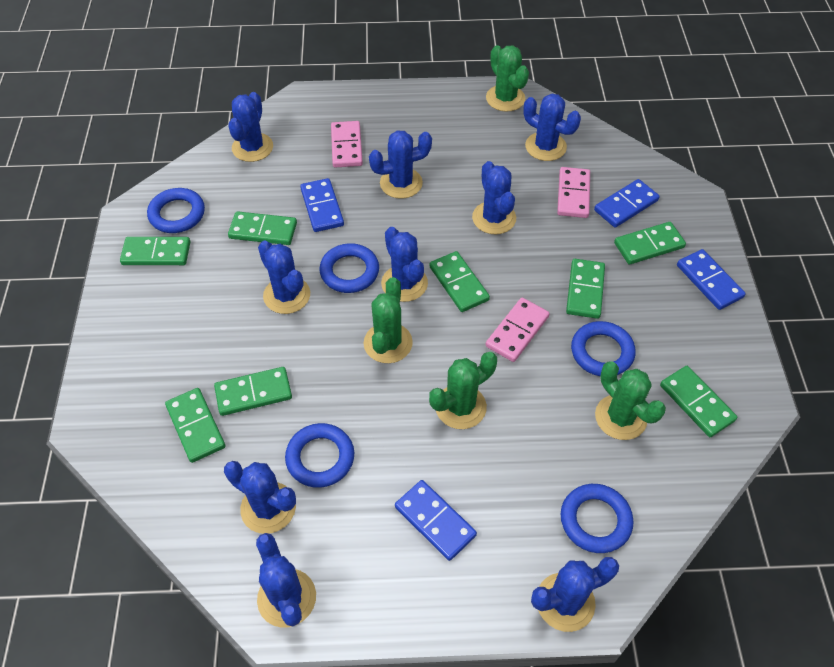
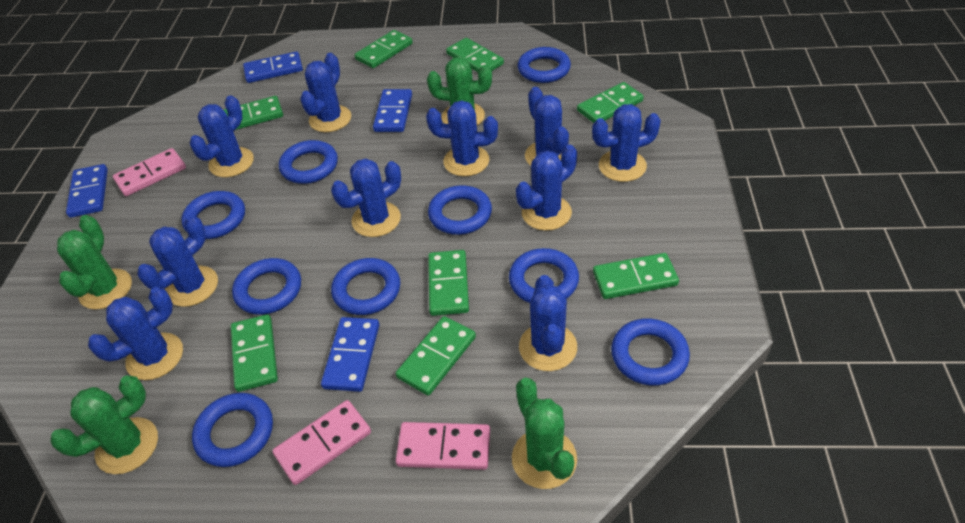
blue cactus: 9 -> 10
blue ring: 5 -> 9

